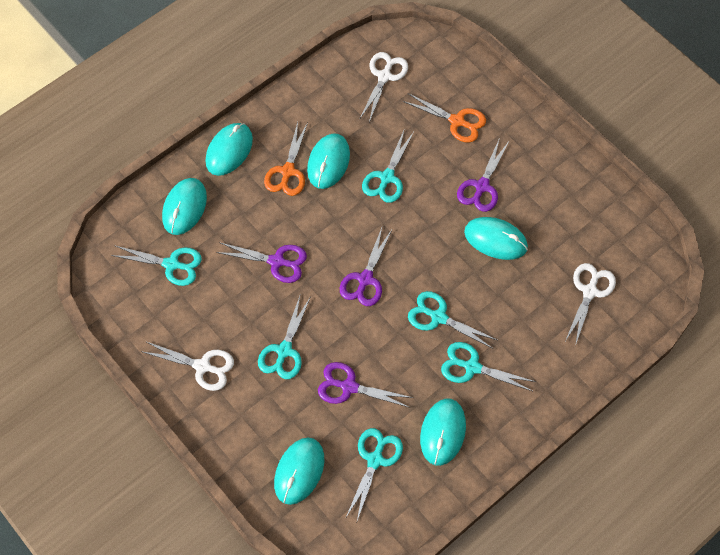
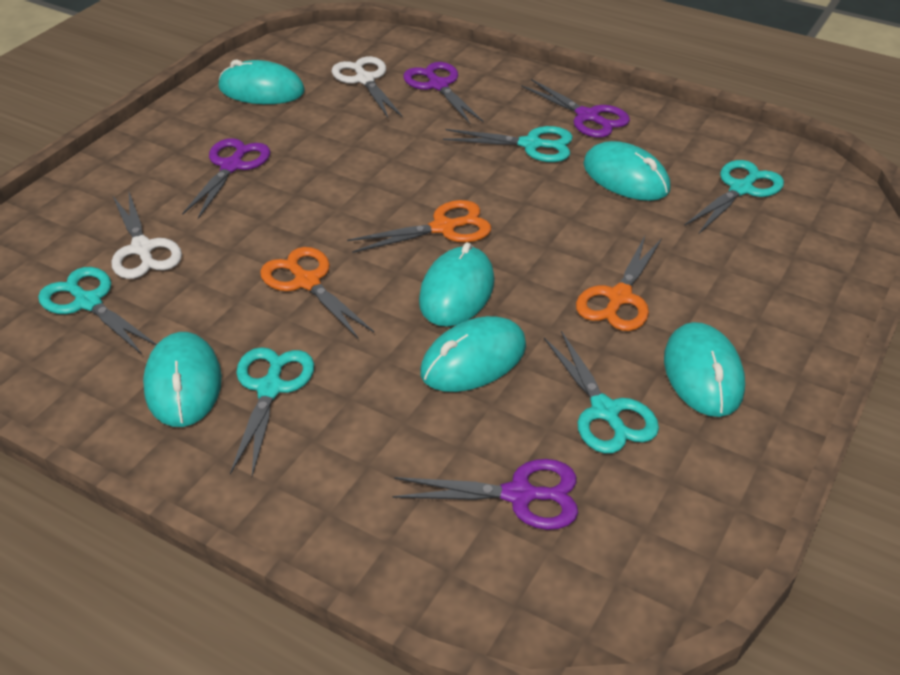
orange scissors: 2 -> 3
turquoise scissors: 6 -> 5
white scissors: 3 -> 2

